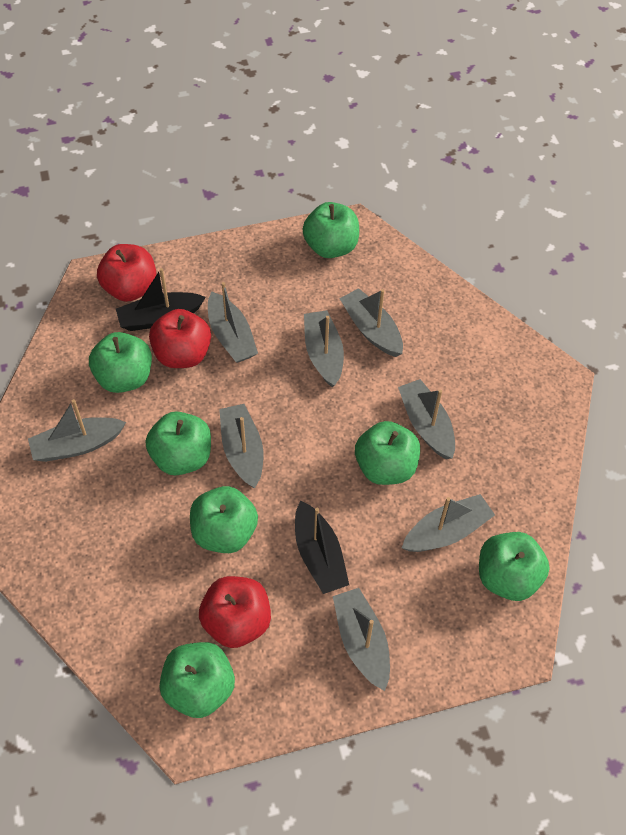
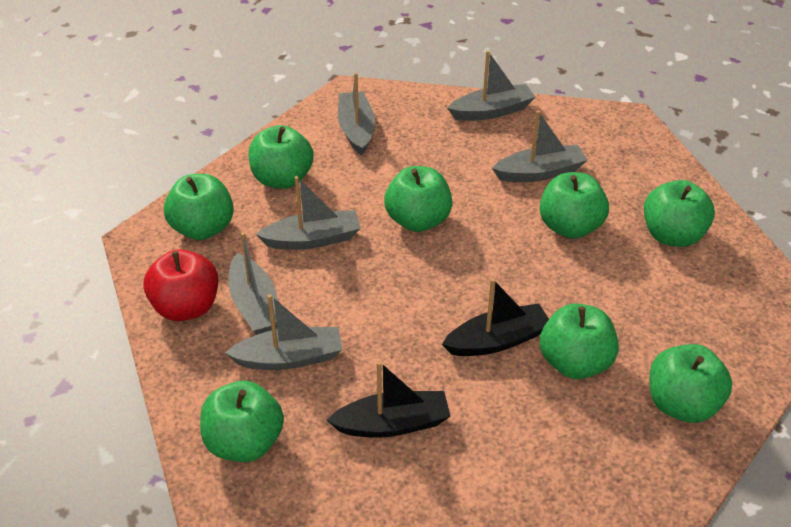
green apple: 7 -> 8
grey boat: 8 -> 6
red apple: 3 -> 1

